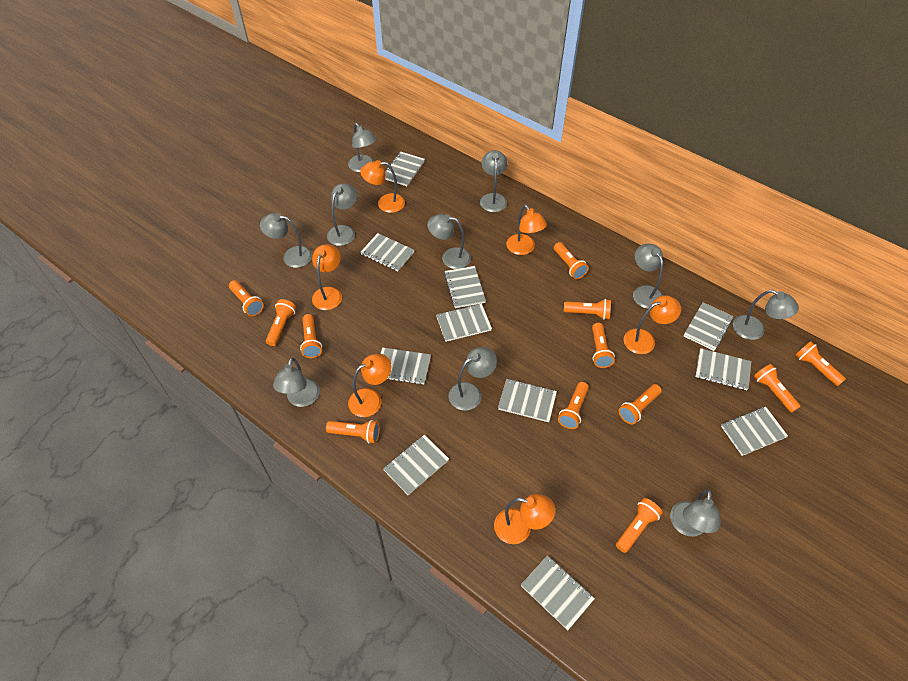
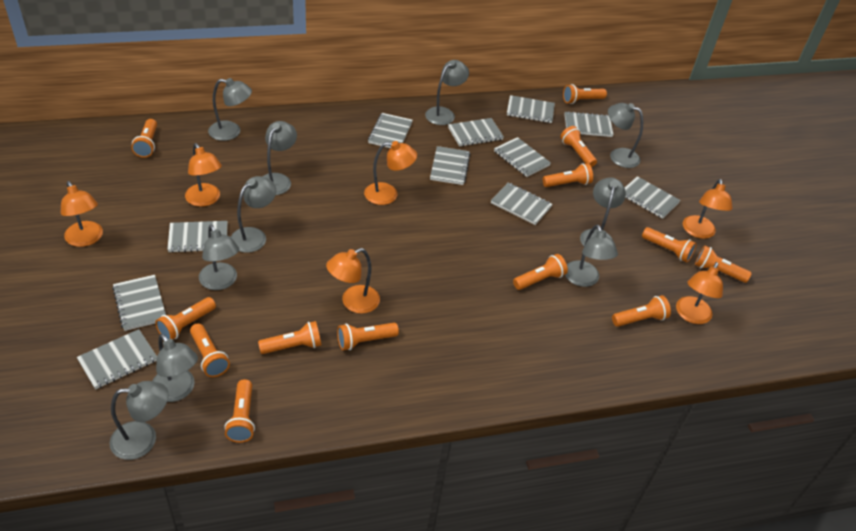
orange flashlight: 12 -> 13

